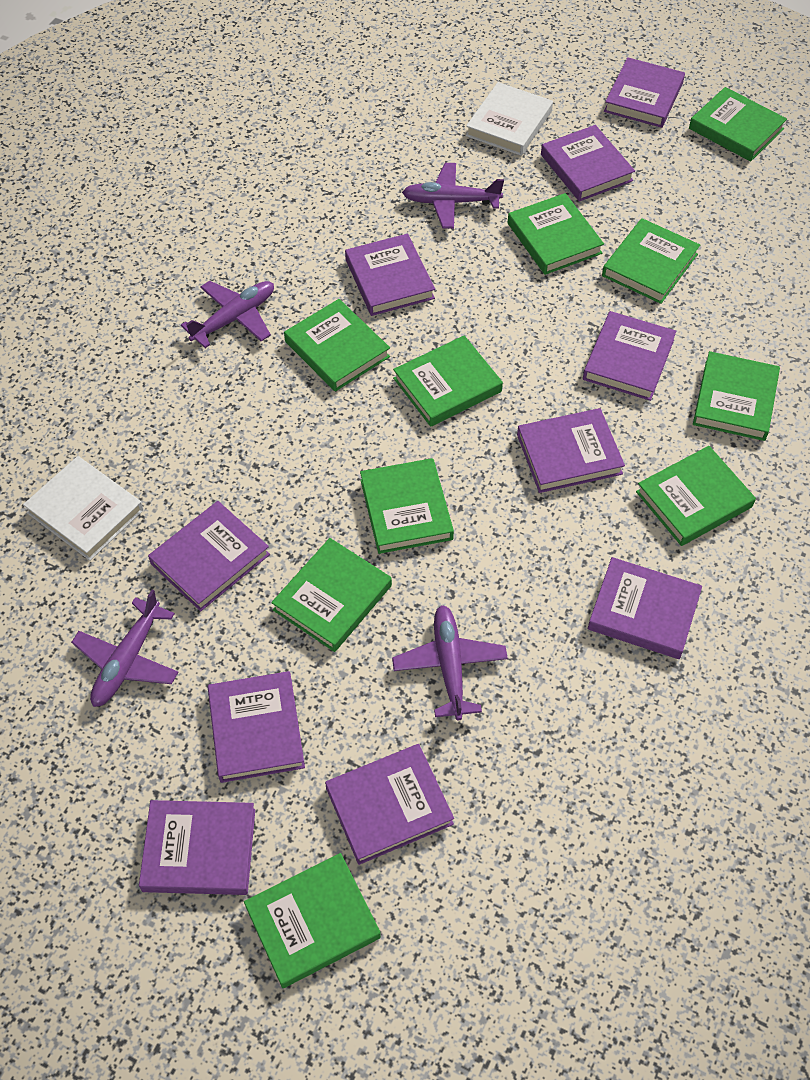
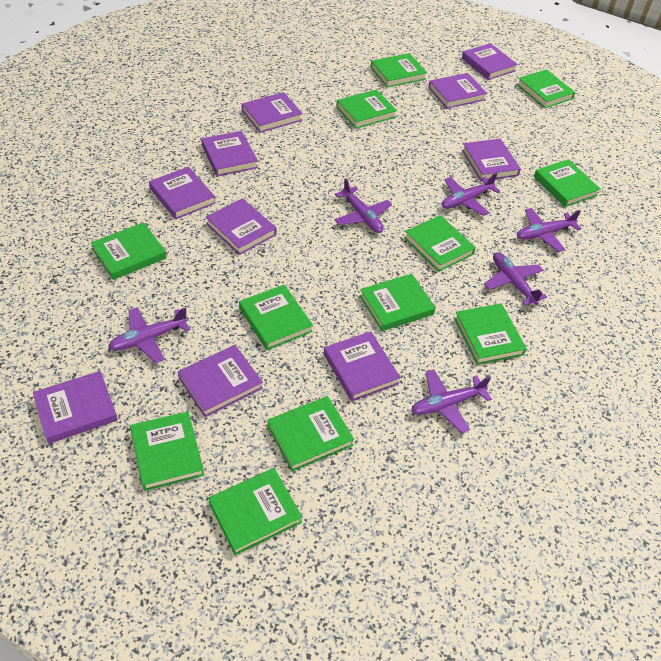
green book: 10 -> 12
purple plane: 4 -> 6
white book: 2 -> 0

